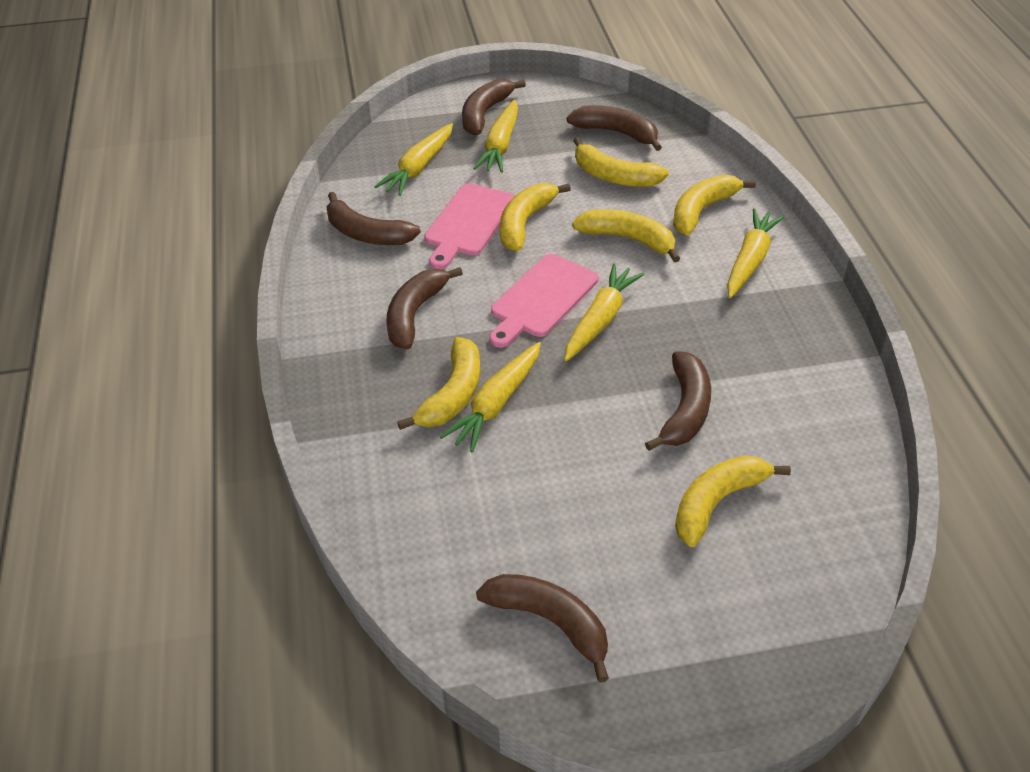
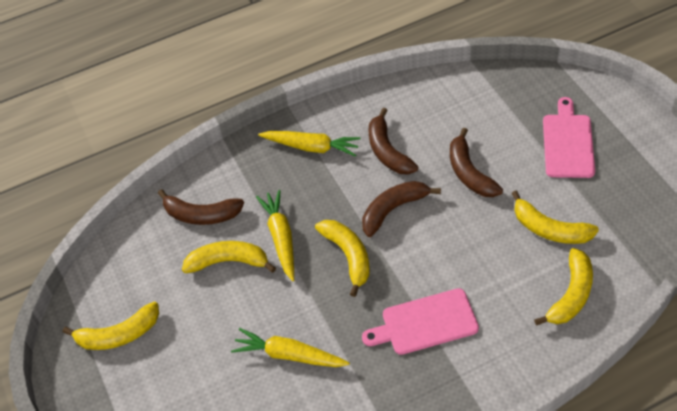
brown banana: 6 -> 4
yellow banana: 6 -> 5
yellow carrot: 5 -> 3

